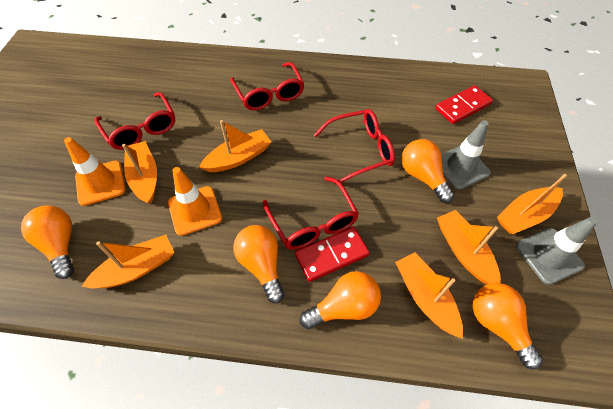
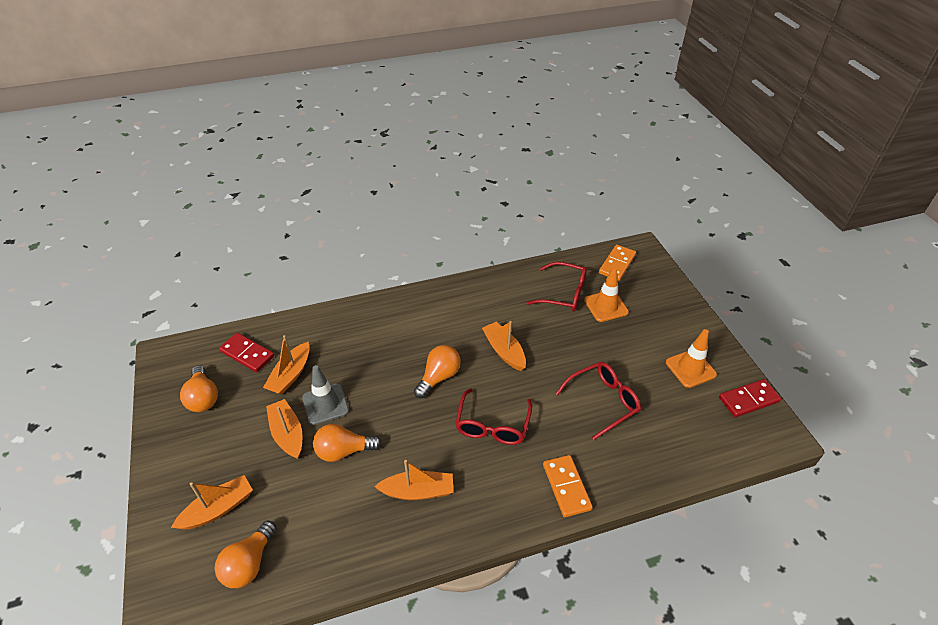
grey traffic cone: 2 -> 1
orange boat: 6 -> 5
orange domino: 0 -> 2
orange light bulb: 5 -> 4
red glasses: 4 -> 3

